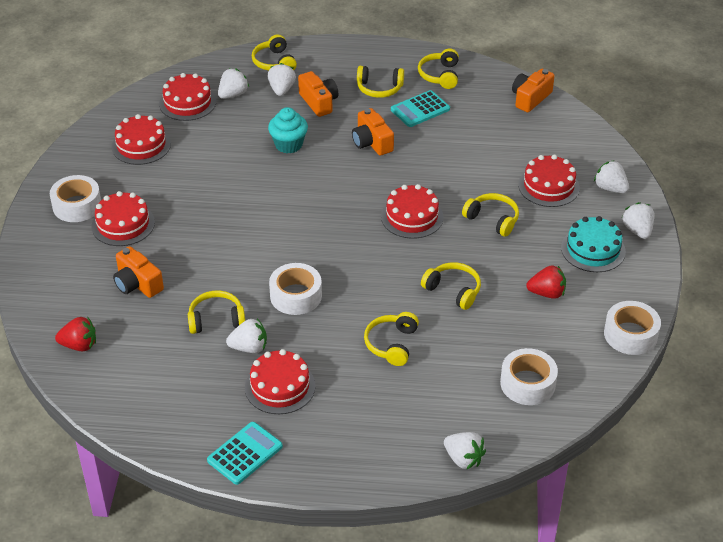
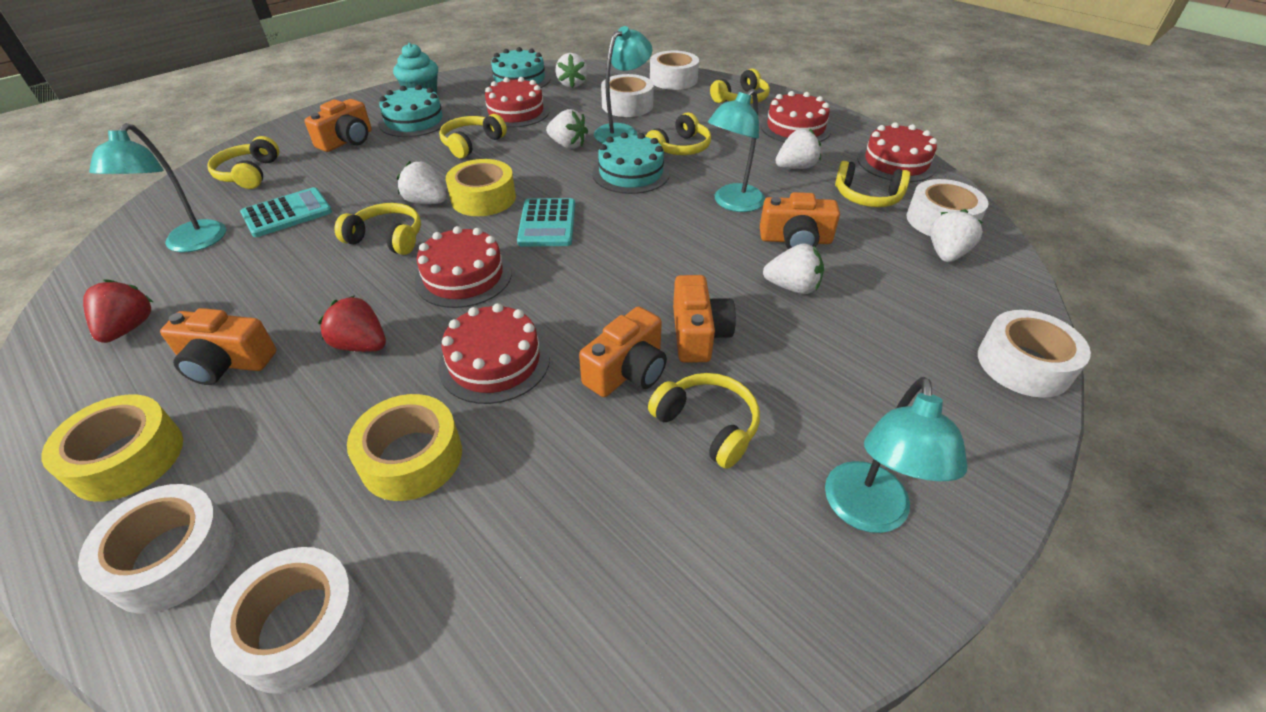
orange camera: 4 -> 5
red cake: 6 -> 5
turquoise cake: 1 -> 3
turquoise lamp: 0 -> 4
white tape: 4 -> 6
yellow tape: 0 -> 3

